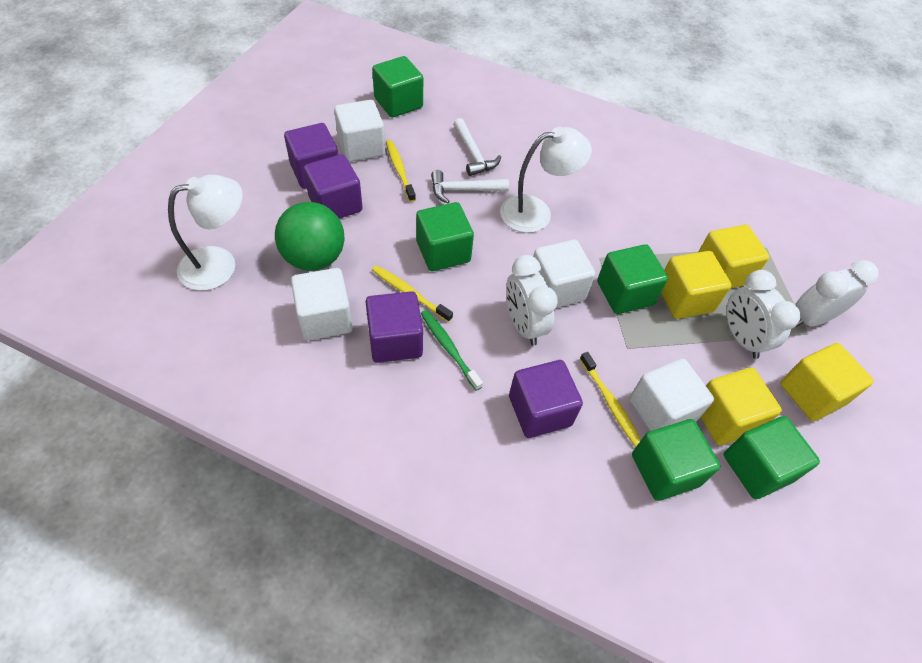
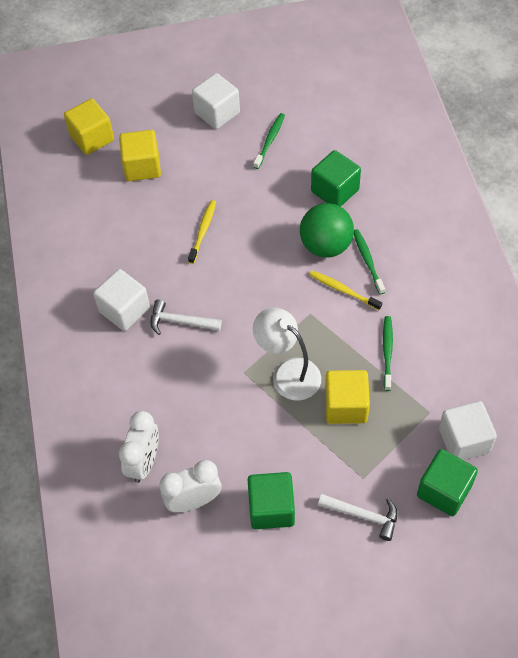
green cube: 5 -> 3
green toothbrush: 1 -> 3
purple cube: 4 -> 0
white clock: 3 -> 2
white cube: 4 -> 3
white lamp: 2 -> 1
yellow cube: 4 -> 3
yellow toothbrush: 3 -> 2

